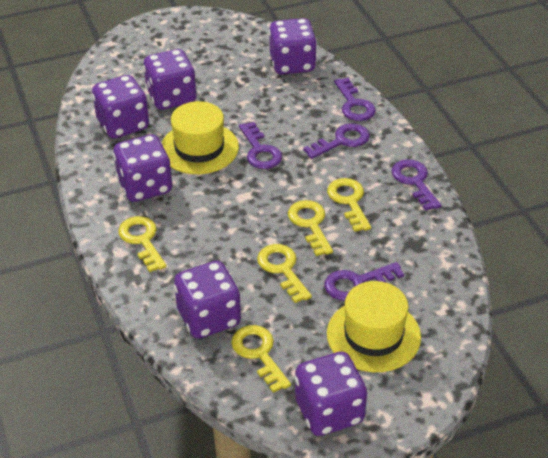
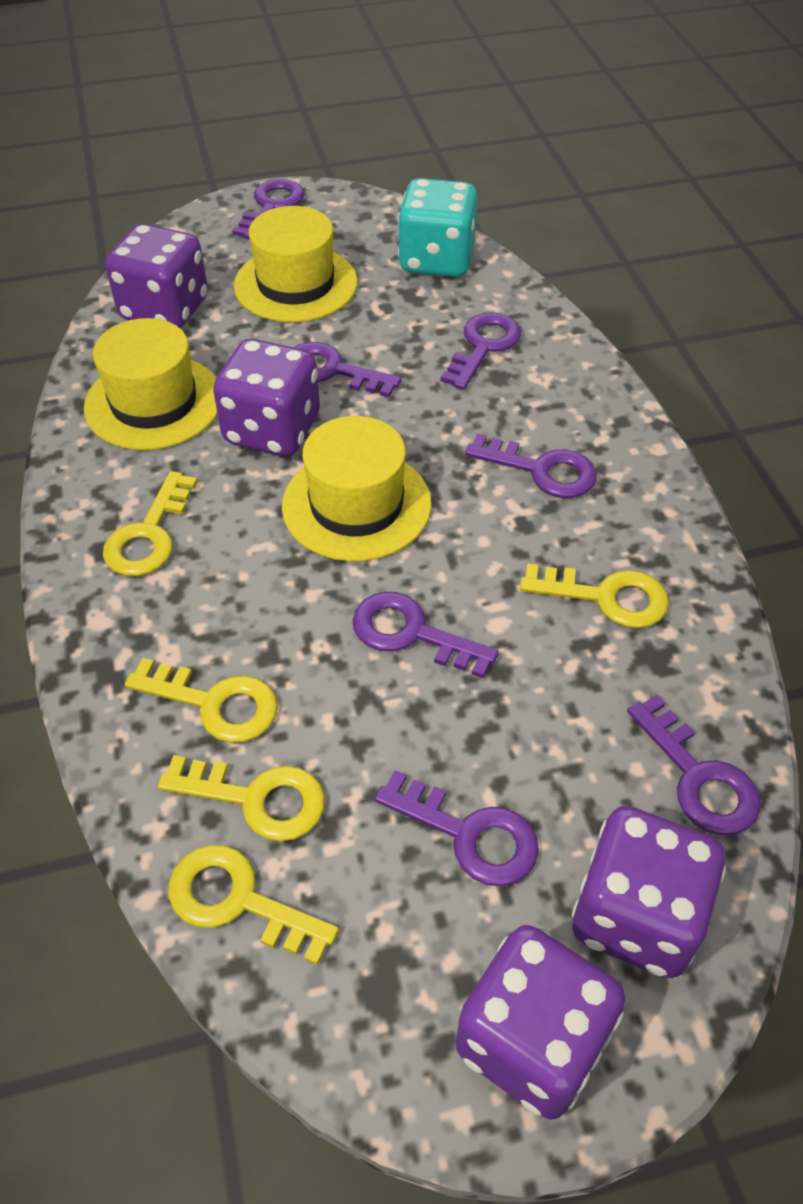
purple dice: 6 -> 4
purple key: 5 -> 7
turquoise dice: 0 -> 1
yellow hat: 2 -> 3

